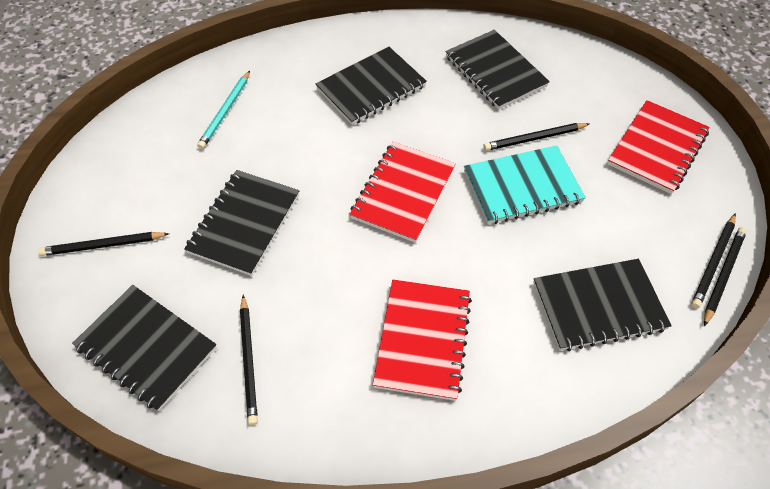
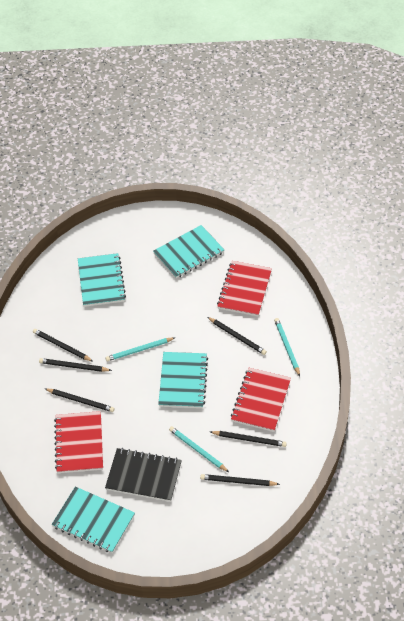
black notebook: 5 -> 1
black pencil: 5 -> 6
turquoise notebook: 1 -> 4
turquoise pencil: 1 -> 3

